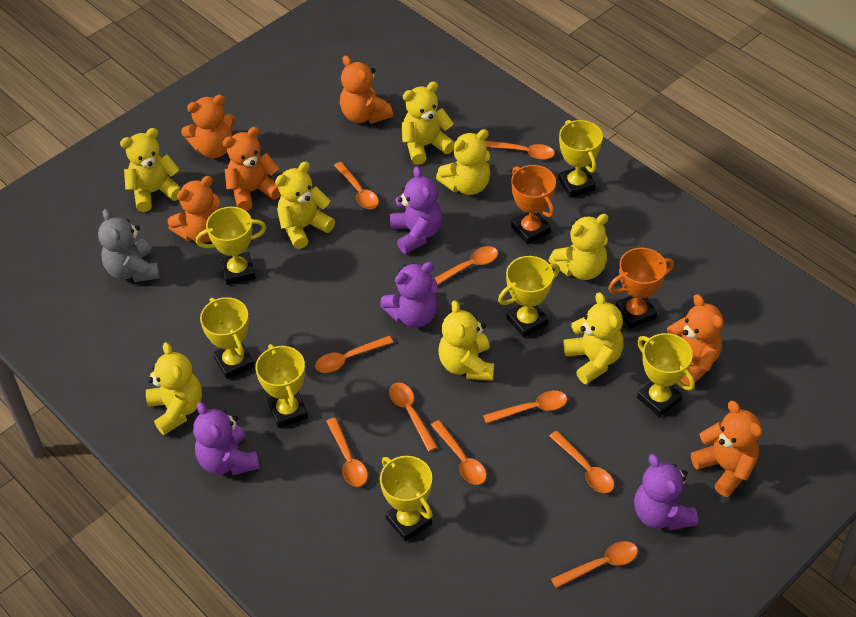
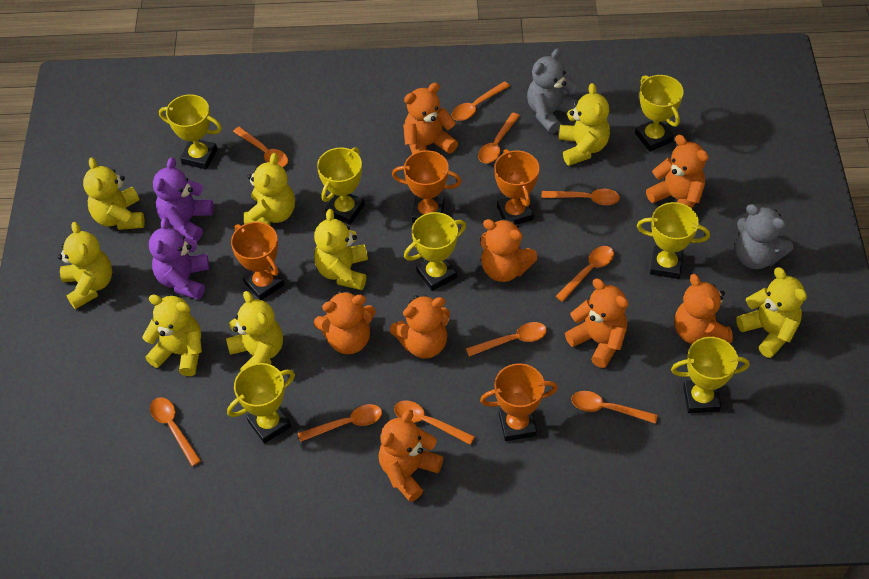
grey teddy bear: 1 -> 2
orange teddy bear: 6 -> 8
orange trophy: 2 -> 4
purple teddy bear: 4 -> 2

